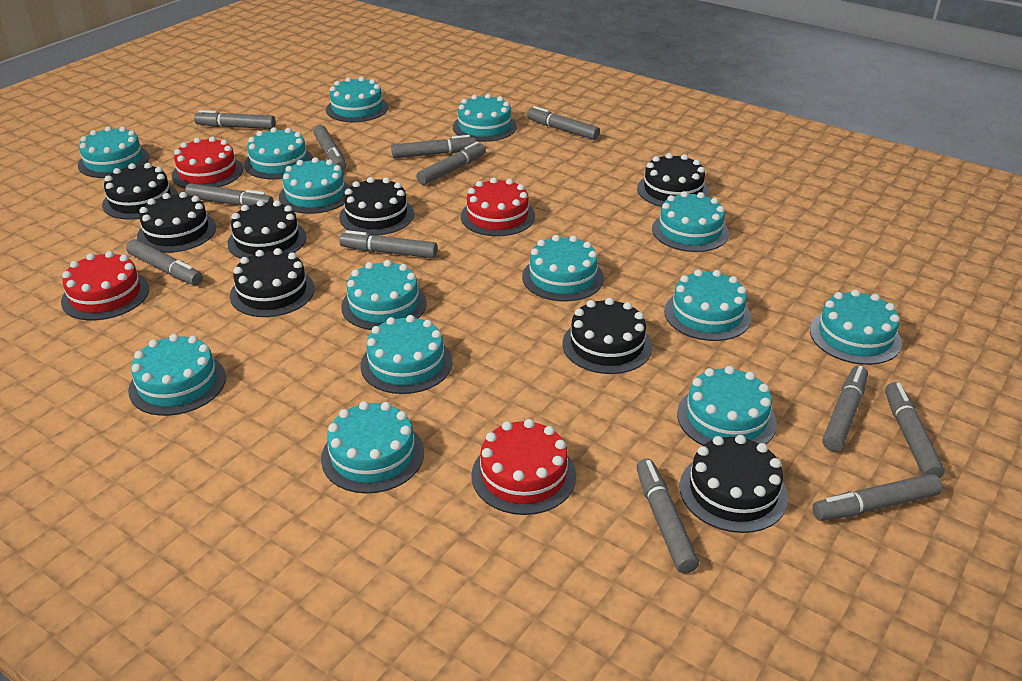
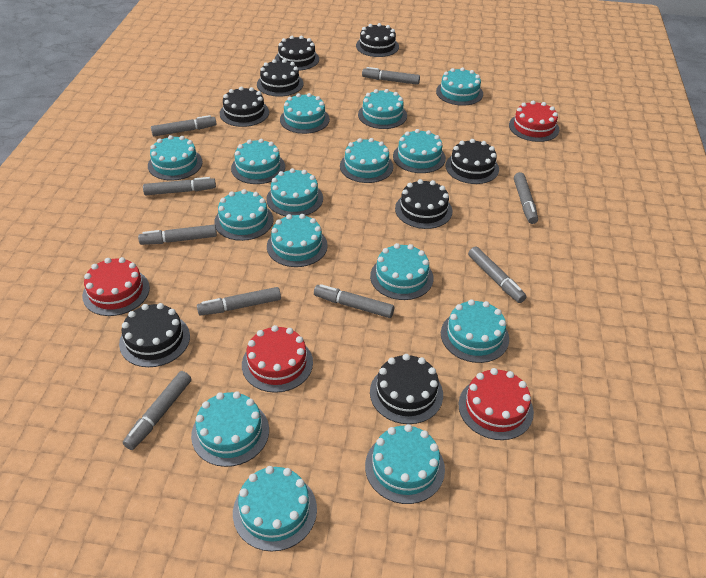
grey marker: 12 -> 9
turquoise cake: 14 -> 15

